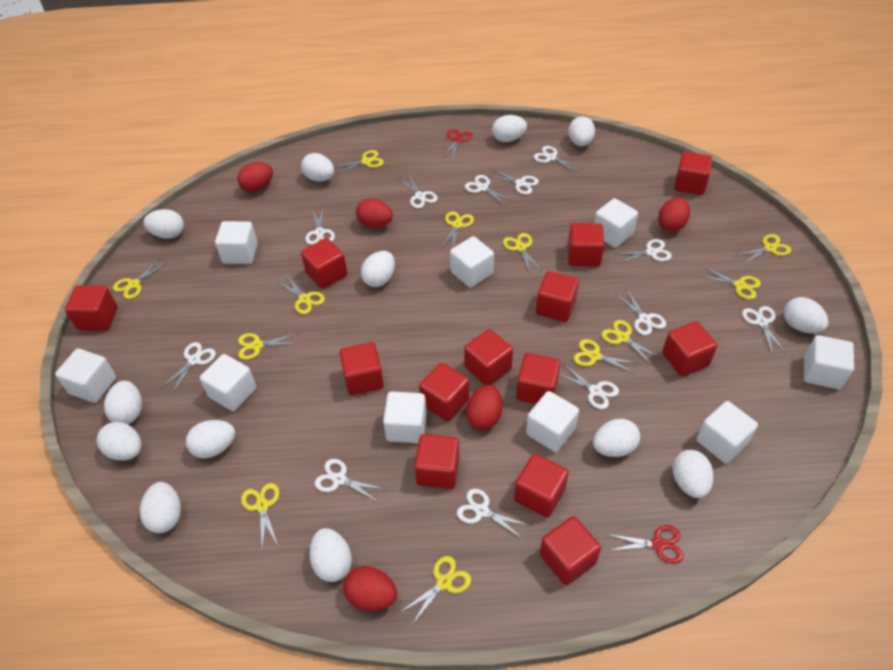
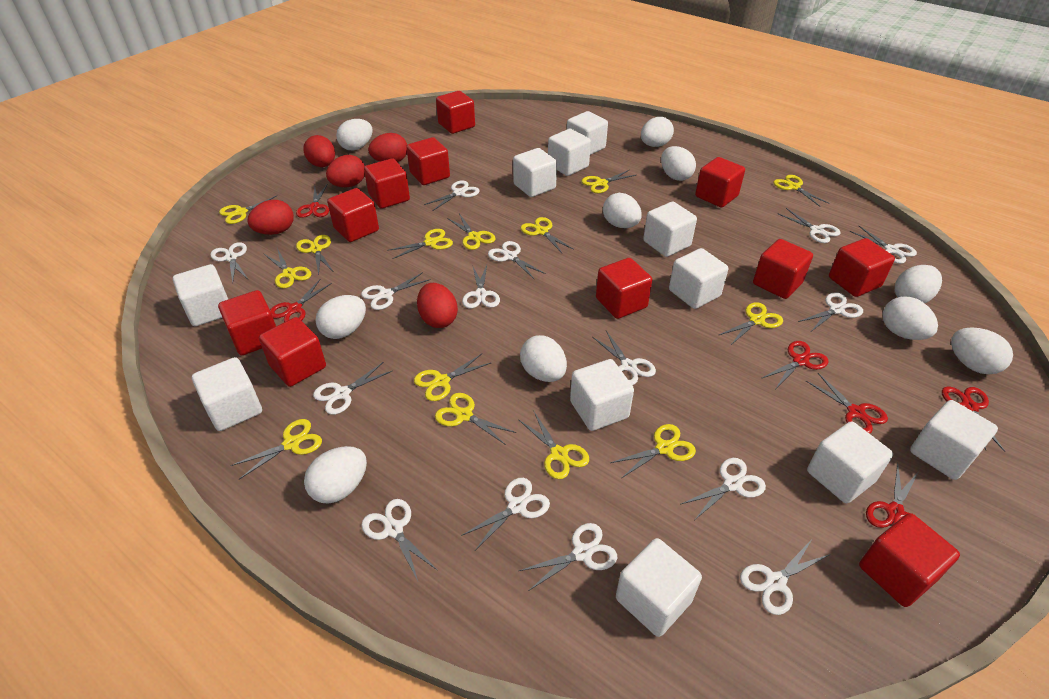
red cube: 13 -> 11
red scissors: 2 -> 6
white cube: 9 -> 11
white egg: 13 -> 10
white scissors: 12 -> 15
yellow scissors: 12 -> 14

